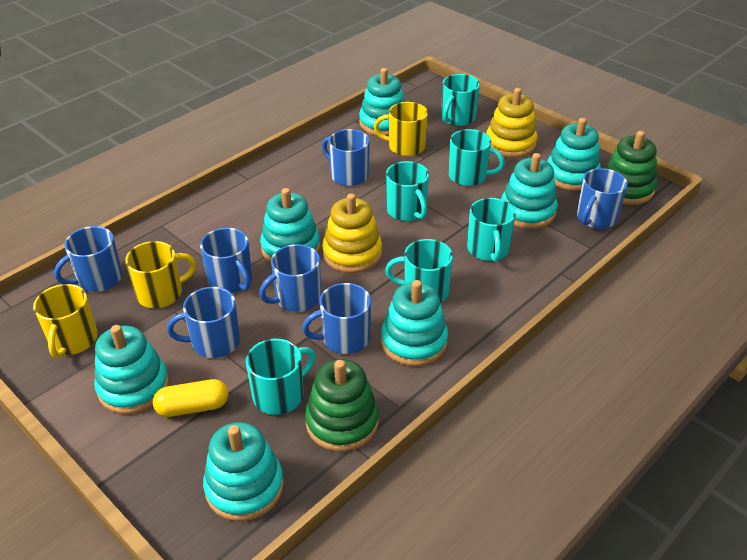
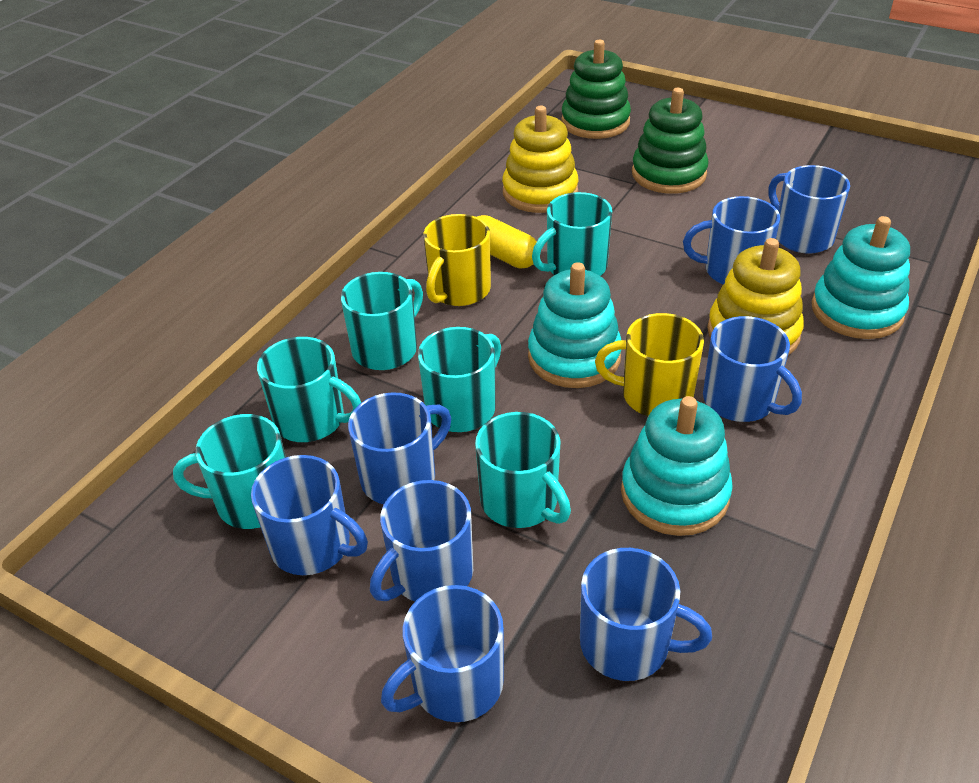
blue mug: 7 -> 8
turquoise stacking toy: 7 -> 3
yellow mug: 3 -> 2

